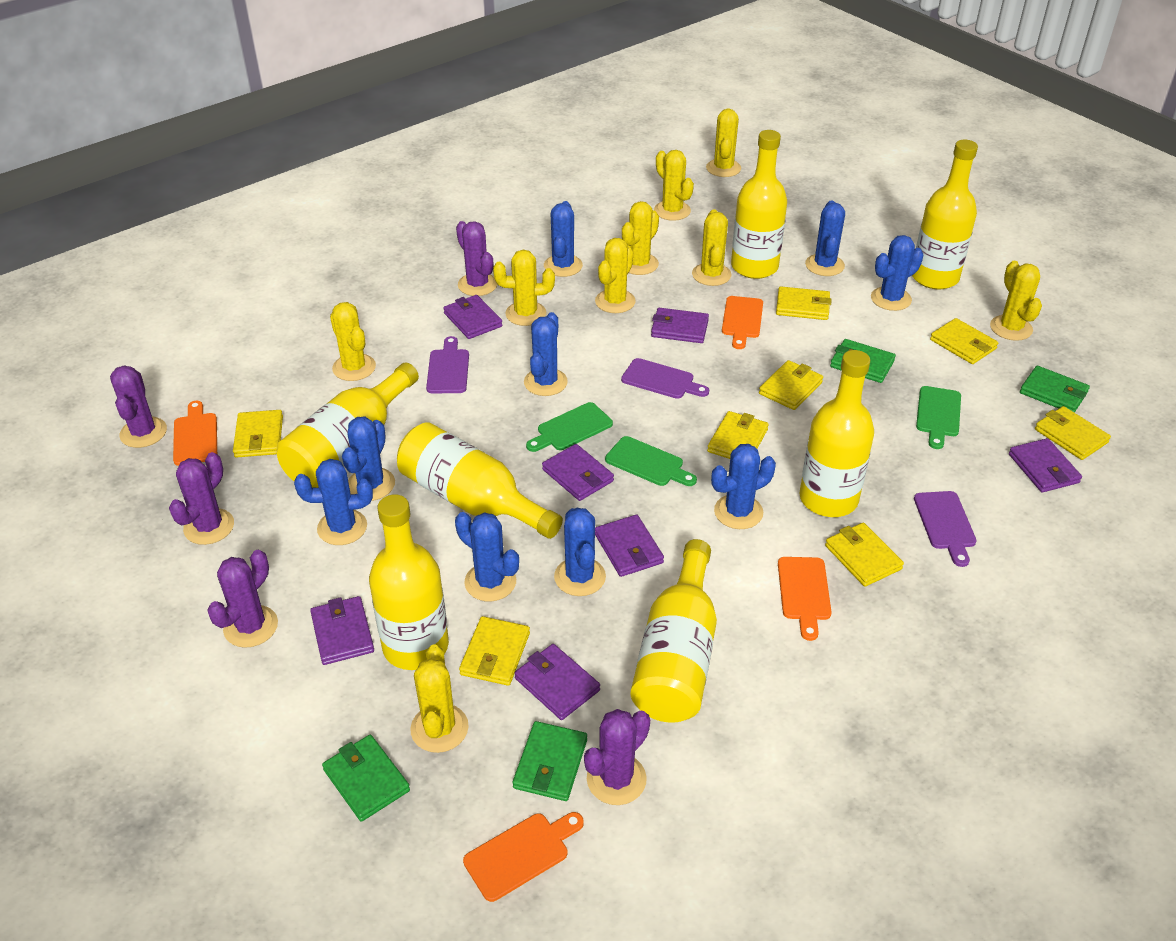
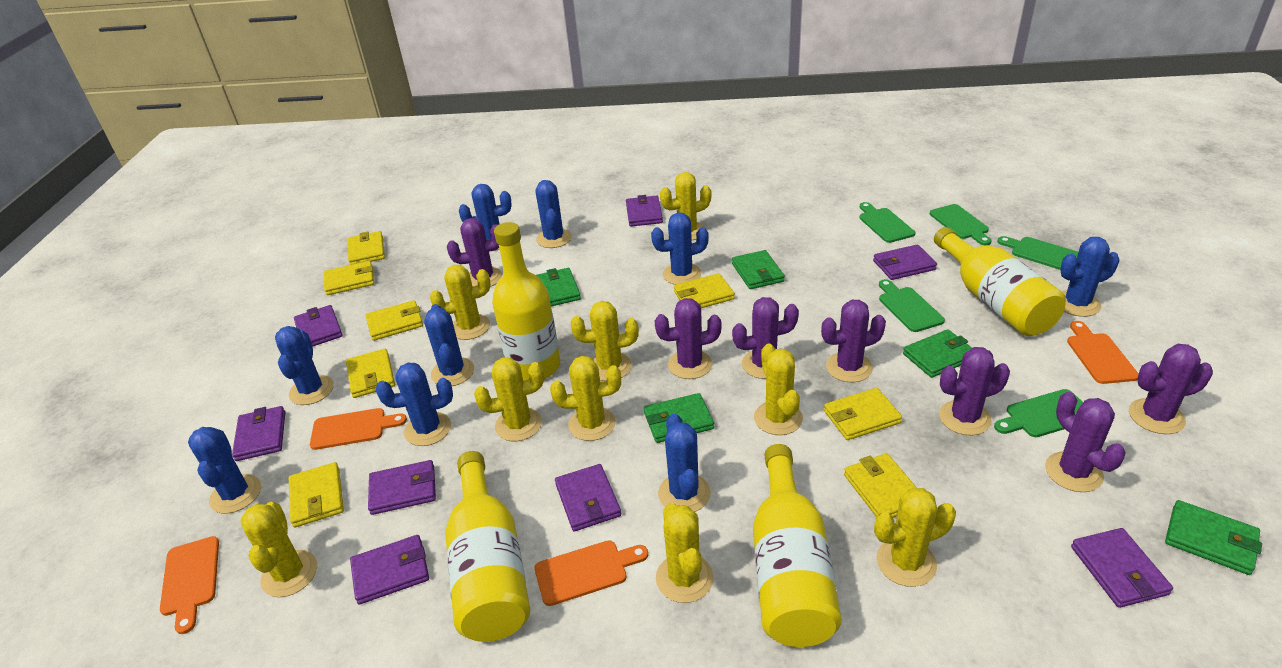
green cutting board: 3 -> 5
green wallet: 4 -> 5
purple cactus: 5 -> 7
purple cutting board: 3 -> 0
purple wallet: 7 -> 8
yellow bottle: 7 -> 4

